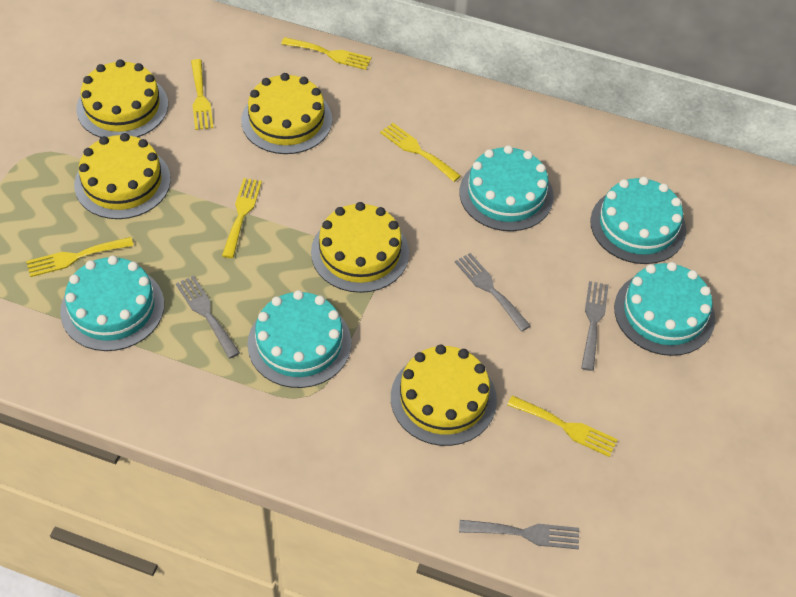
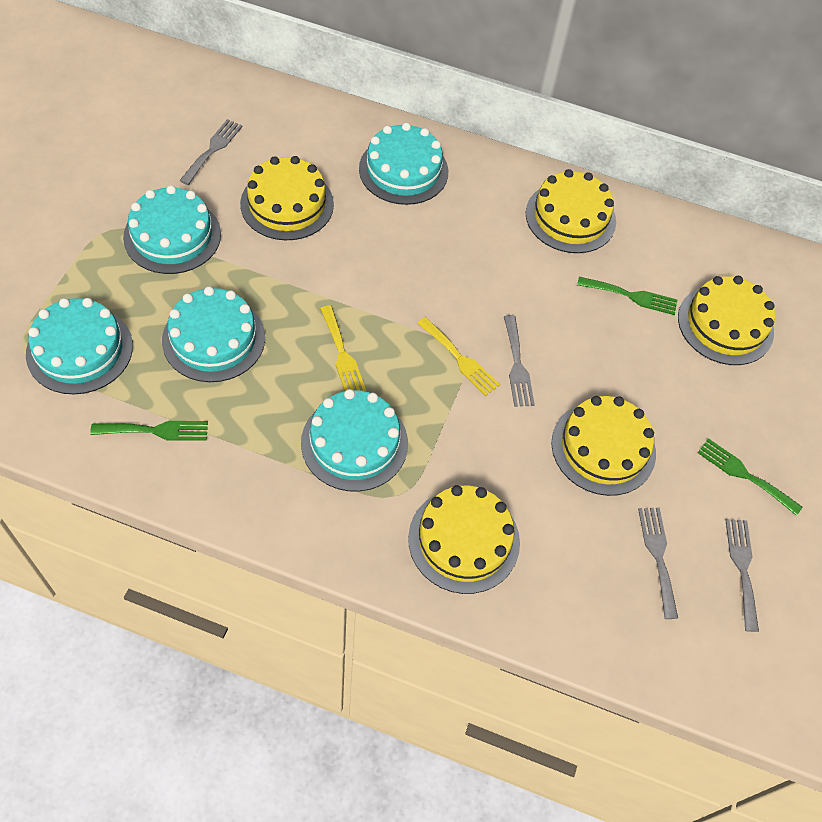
green fork: 0 -> 3
yellow fork: 6 -> 2

